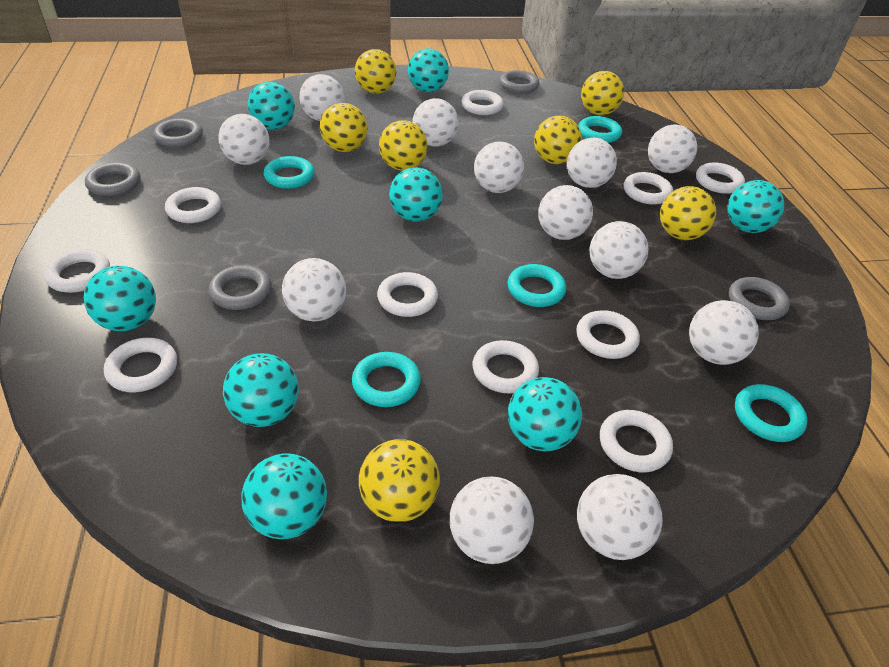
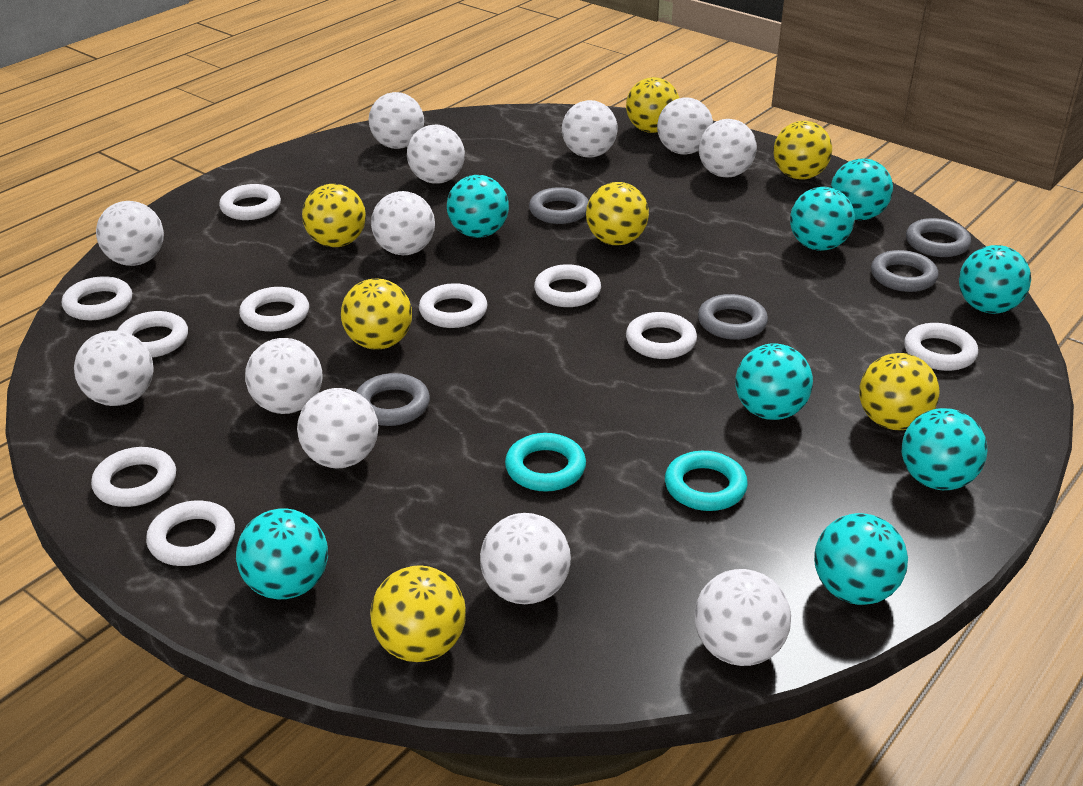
turquoise ring: 5 -> 2

